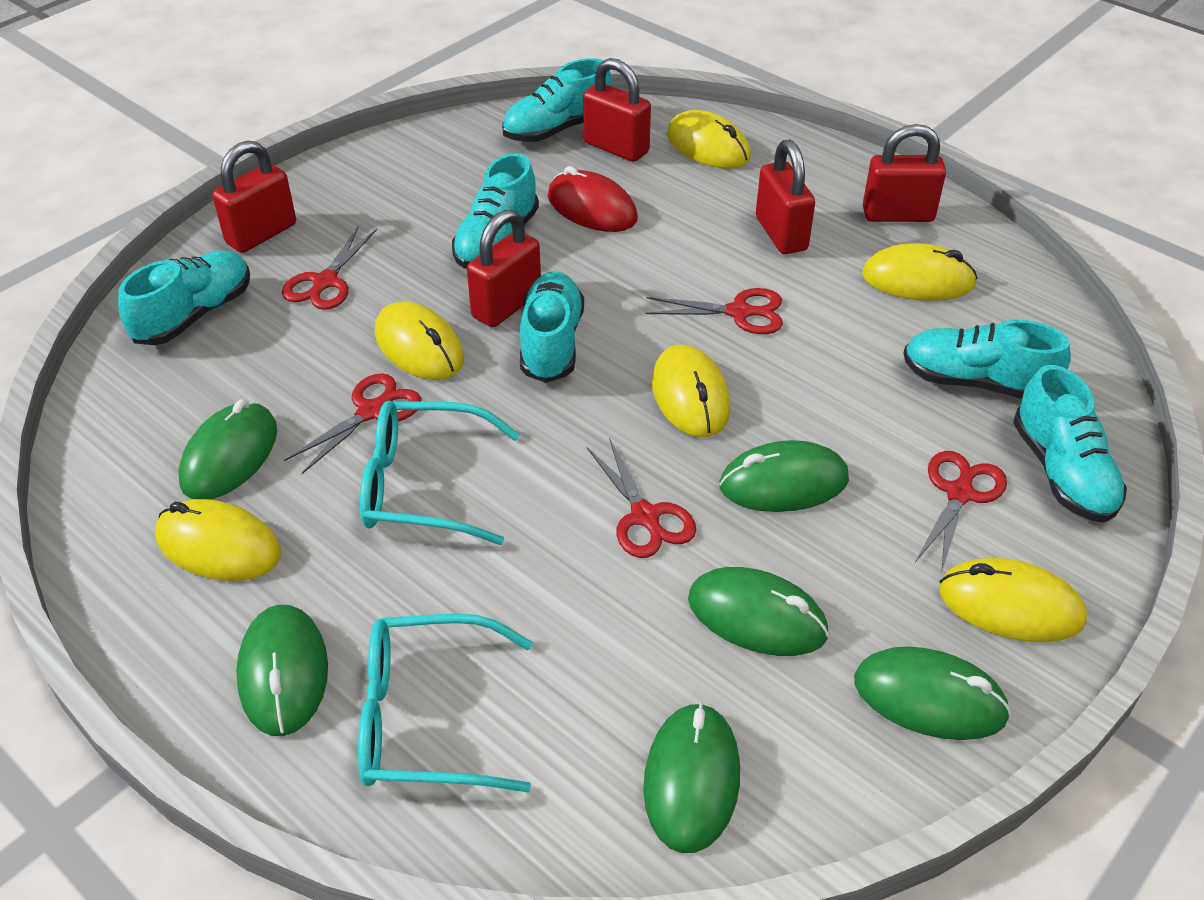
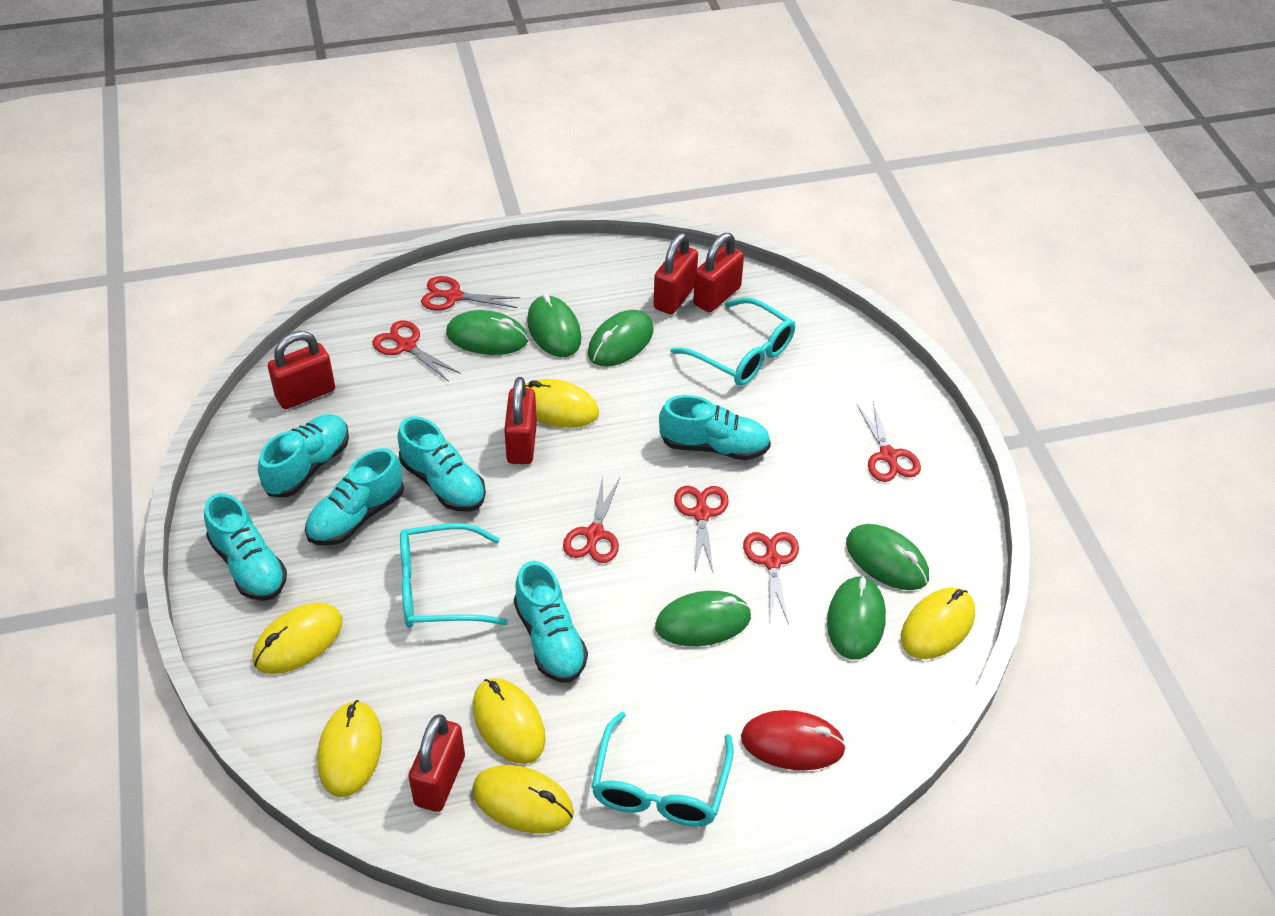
red scissors: 5 -> 6
turquoise glasses: 2 -> 3

